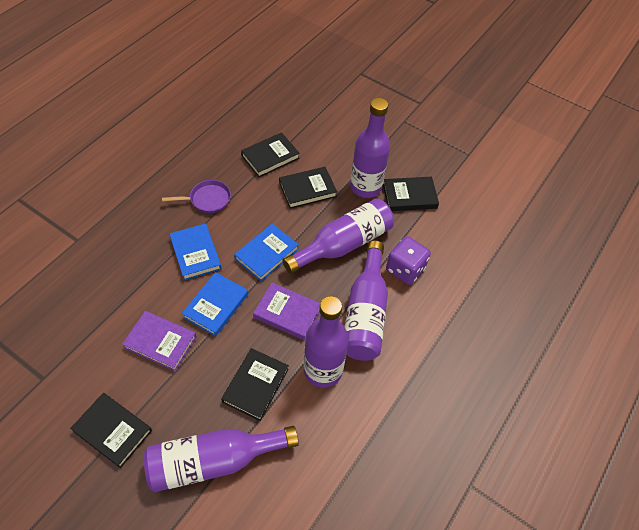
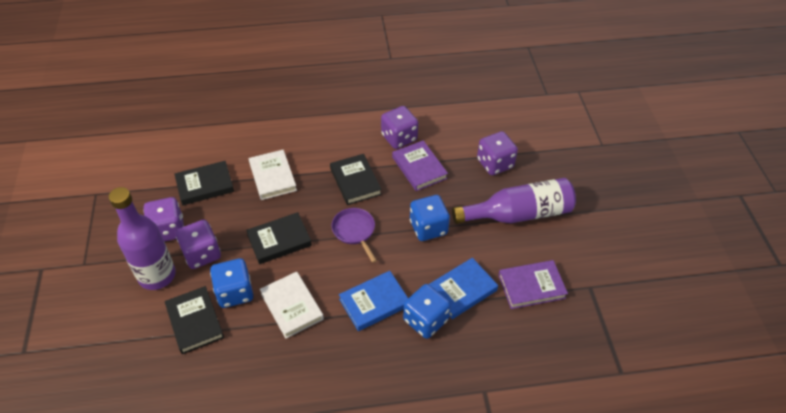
black book: 5 -> 4
blue book: 3 -> 2
blue dice: 0 -> 3
purple bottle: 5 -> 2
purple dice: 1 -> 4
white book: 0 -> 2

